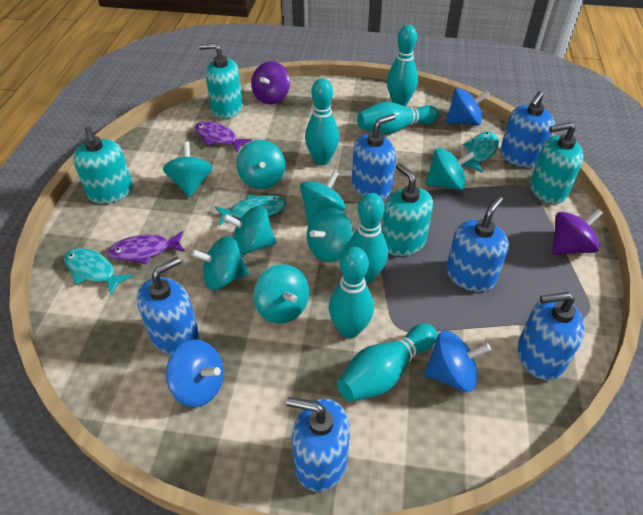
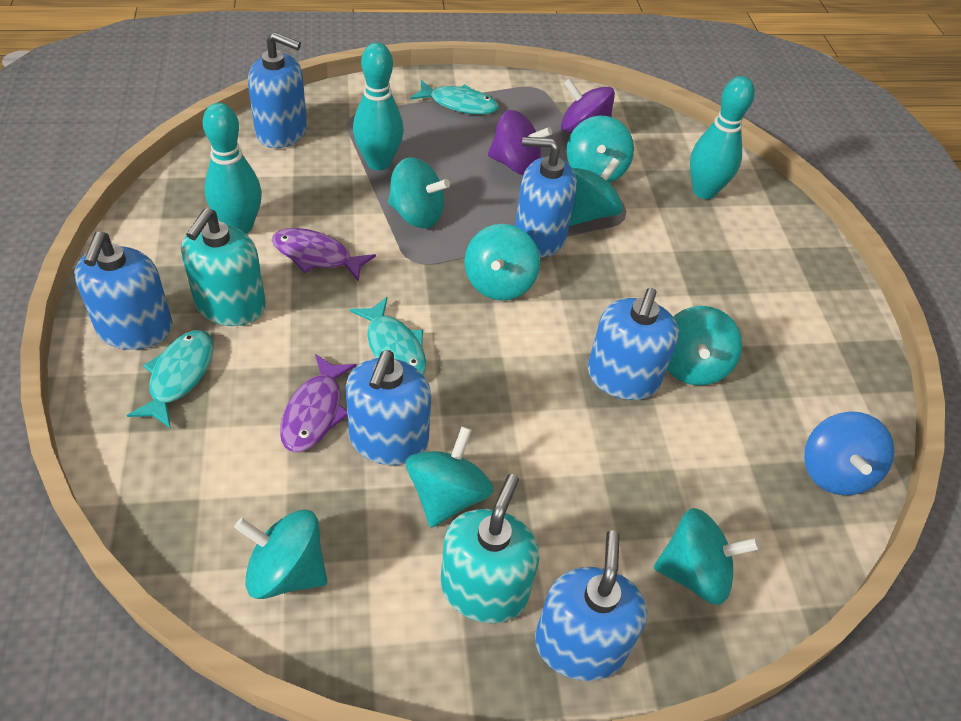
blue spinning top: 3 -> 1
turquoise bowling pin: 6 -> 3
turquoise soap dispenser: 4 -> 2

